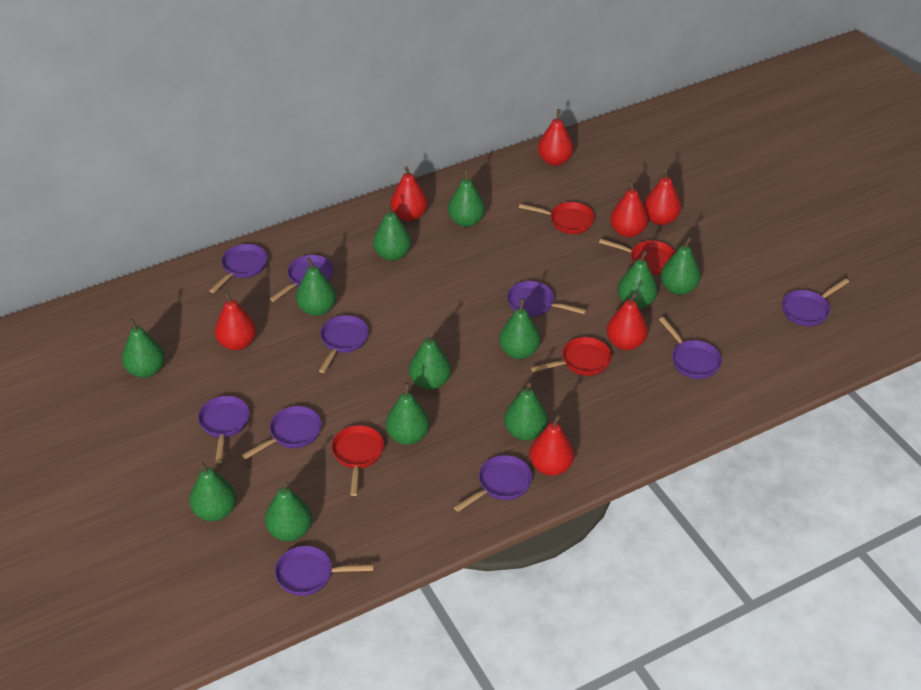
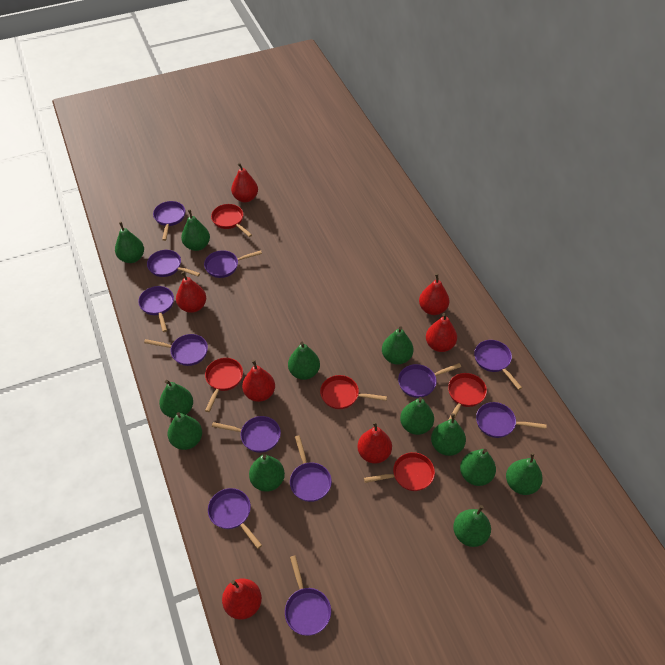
purple pan: 10 -> 12
red pan: 4 -> 5

